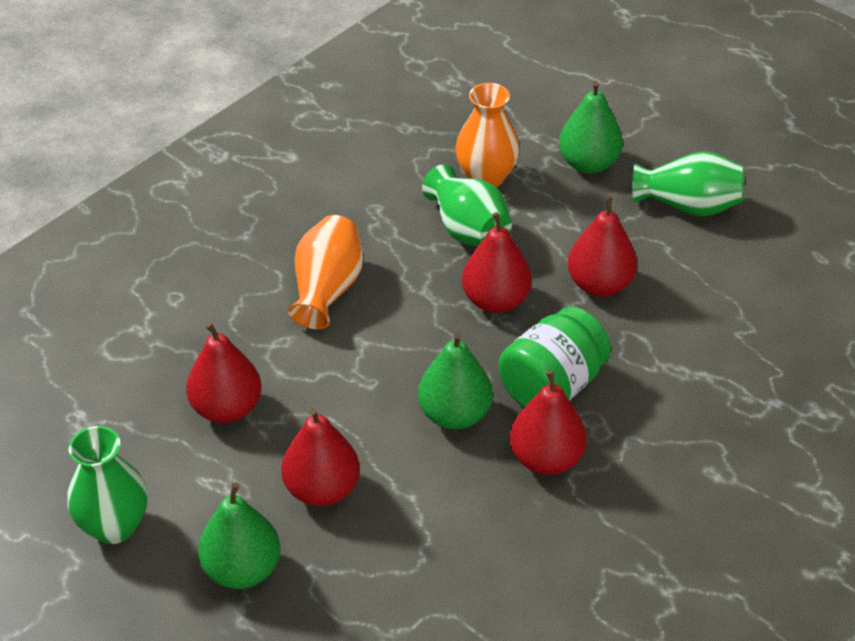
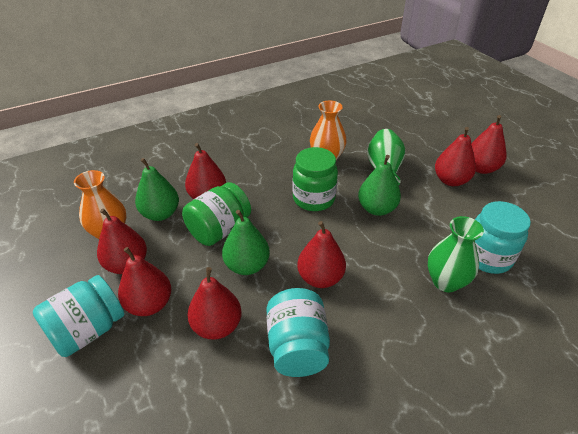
green jar: 1 -> 2
green vase: 3 -> 2
red pear: 5 -> 7
turquoise jar: 0 -> 3

